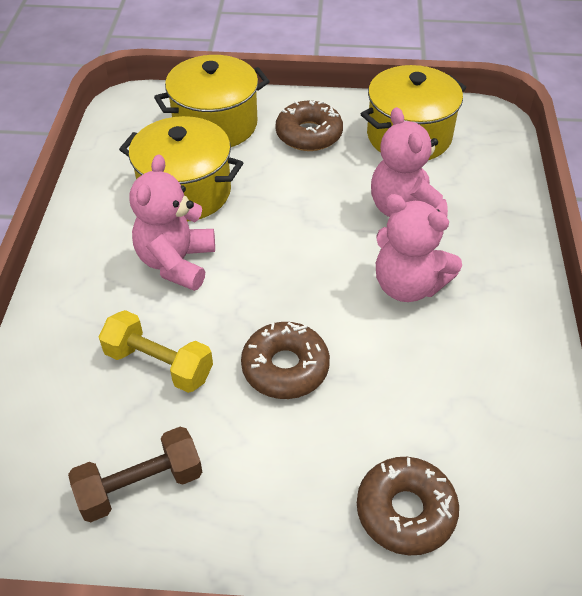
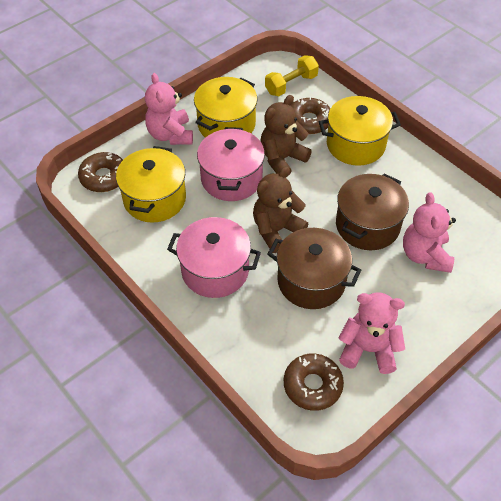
brown dumbbell: 1 -> 0
brown pot: 0 -> 2
brown teddy bear: 0 -> 2
pink pot: 0 -> 2

